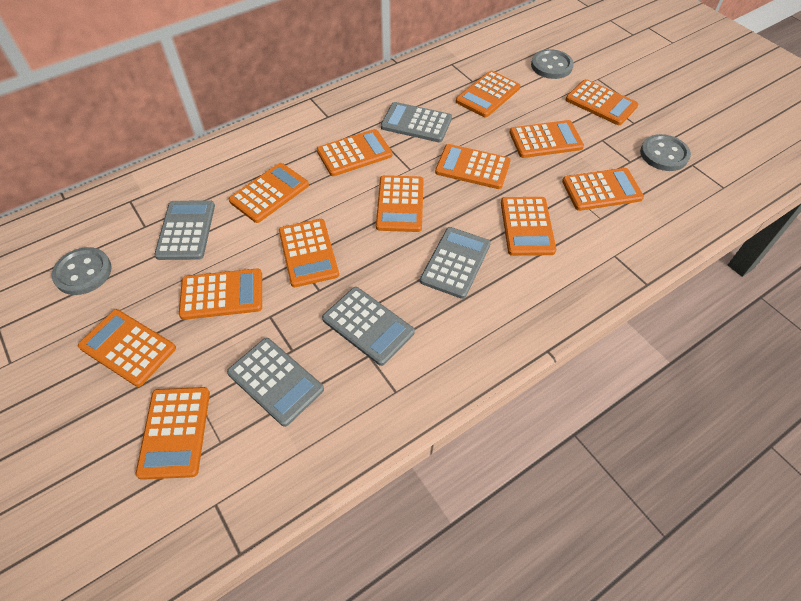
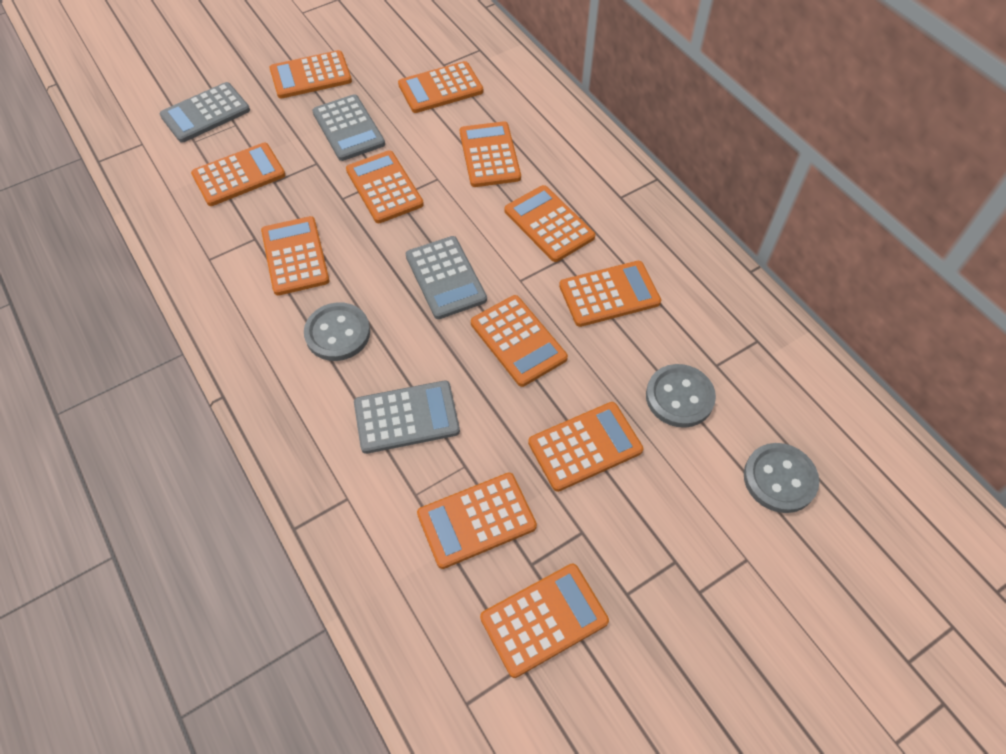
grey calculator: 5 -> 4
orange calculator: 13 -> 12

